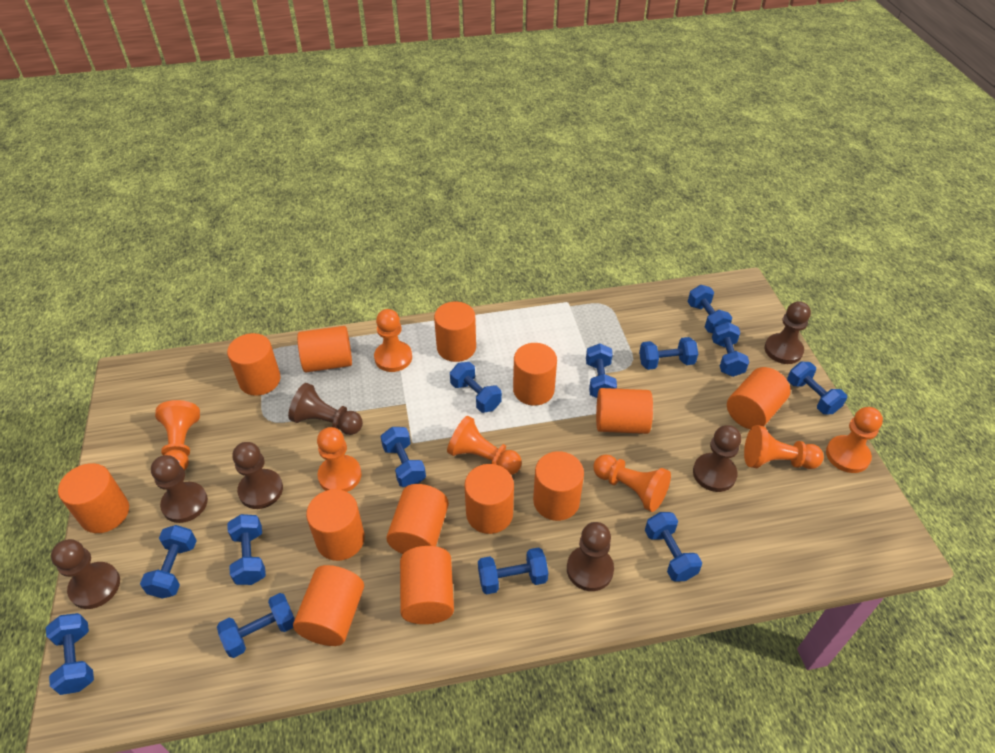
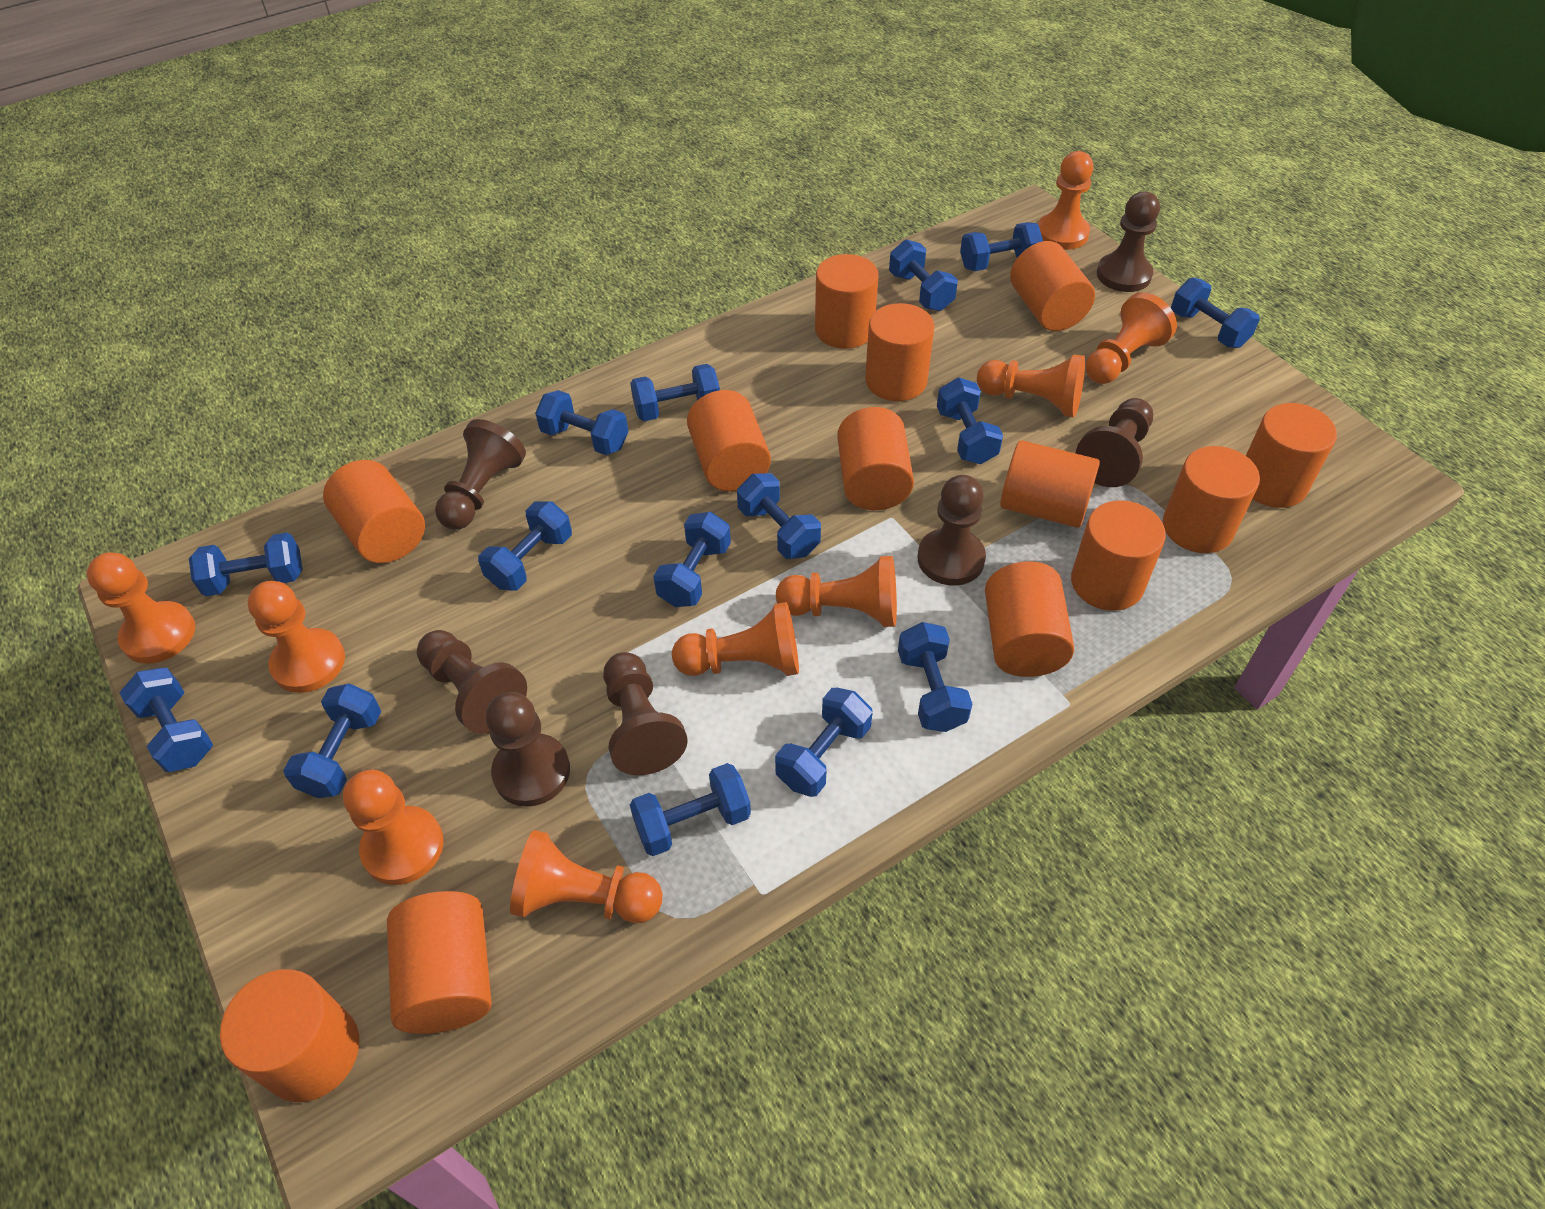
blue dumbbell: 13 -> 15
orange pawn: 7 -> 9

